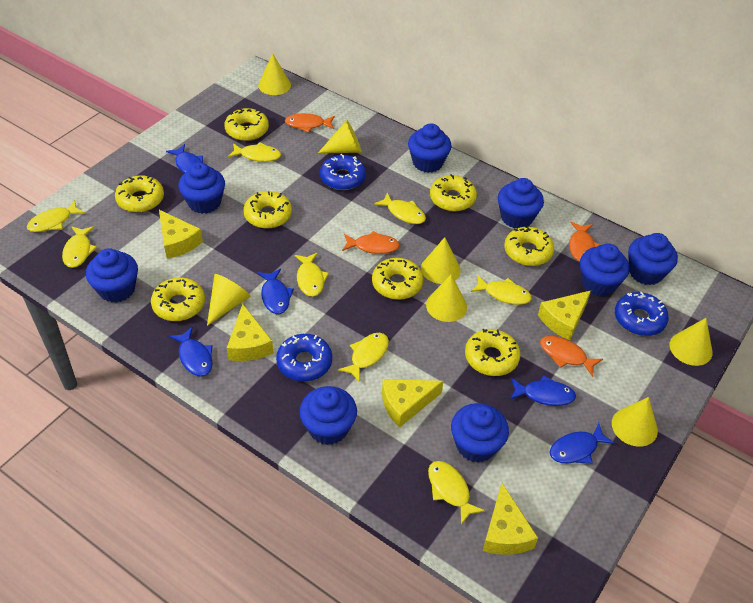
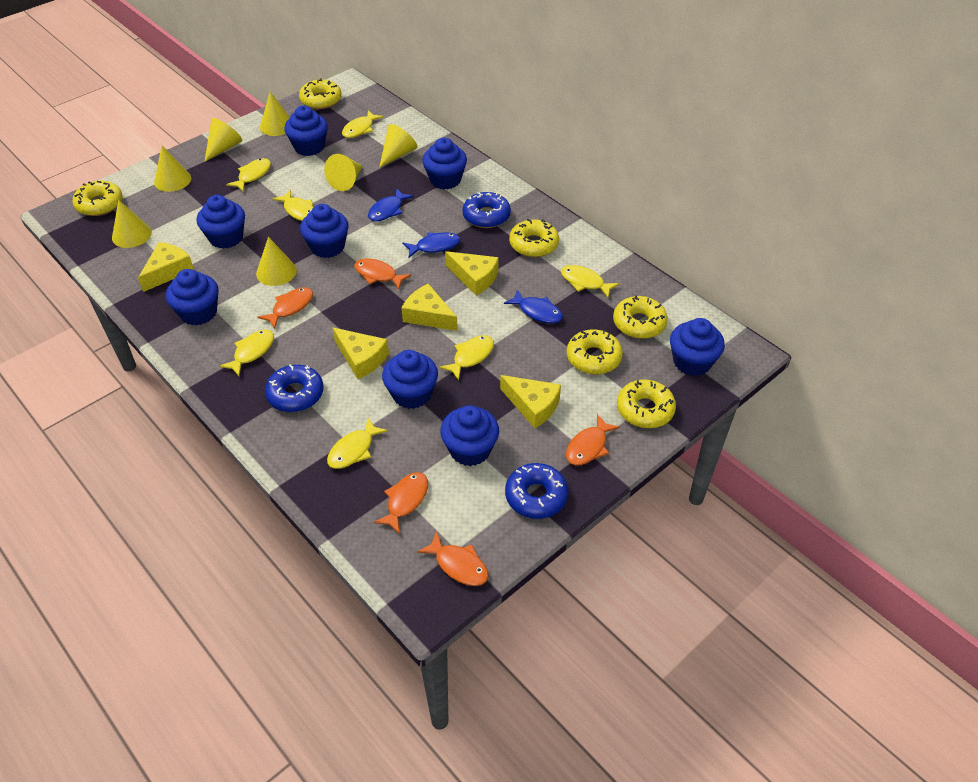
blue fish: 5 -> 3
orange fish: 4 -> 5
yellow donut: 8 -> 6
yellow fish: 8 -> 7

